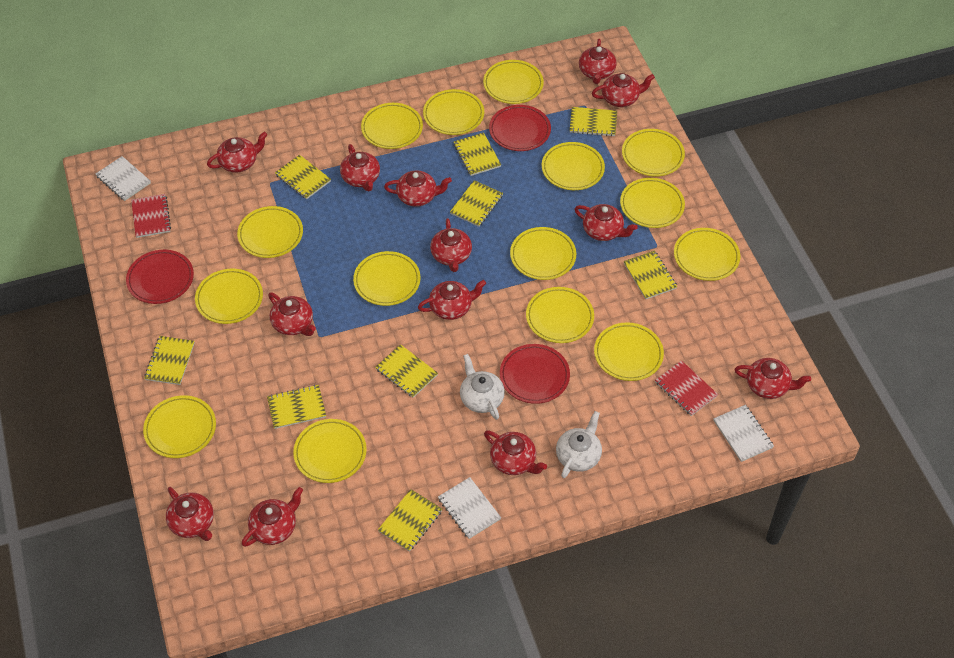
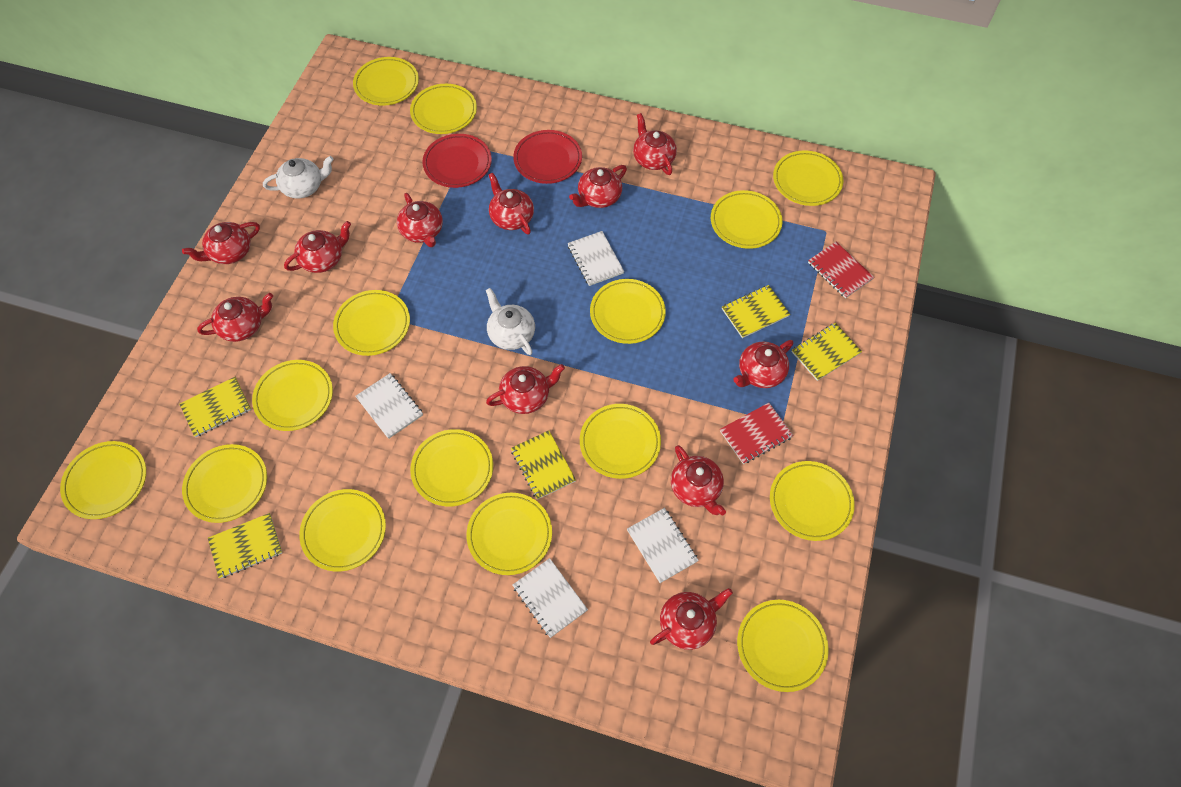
red plate: 3 -> 2
red teapot: 13 -> 11
white notebook: 3 -> 4
yellow notebook: 9 -> 5

